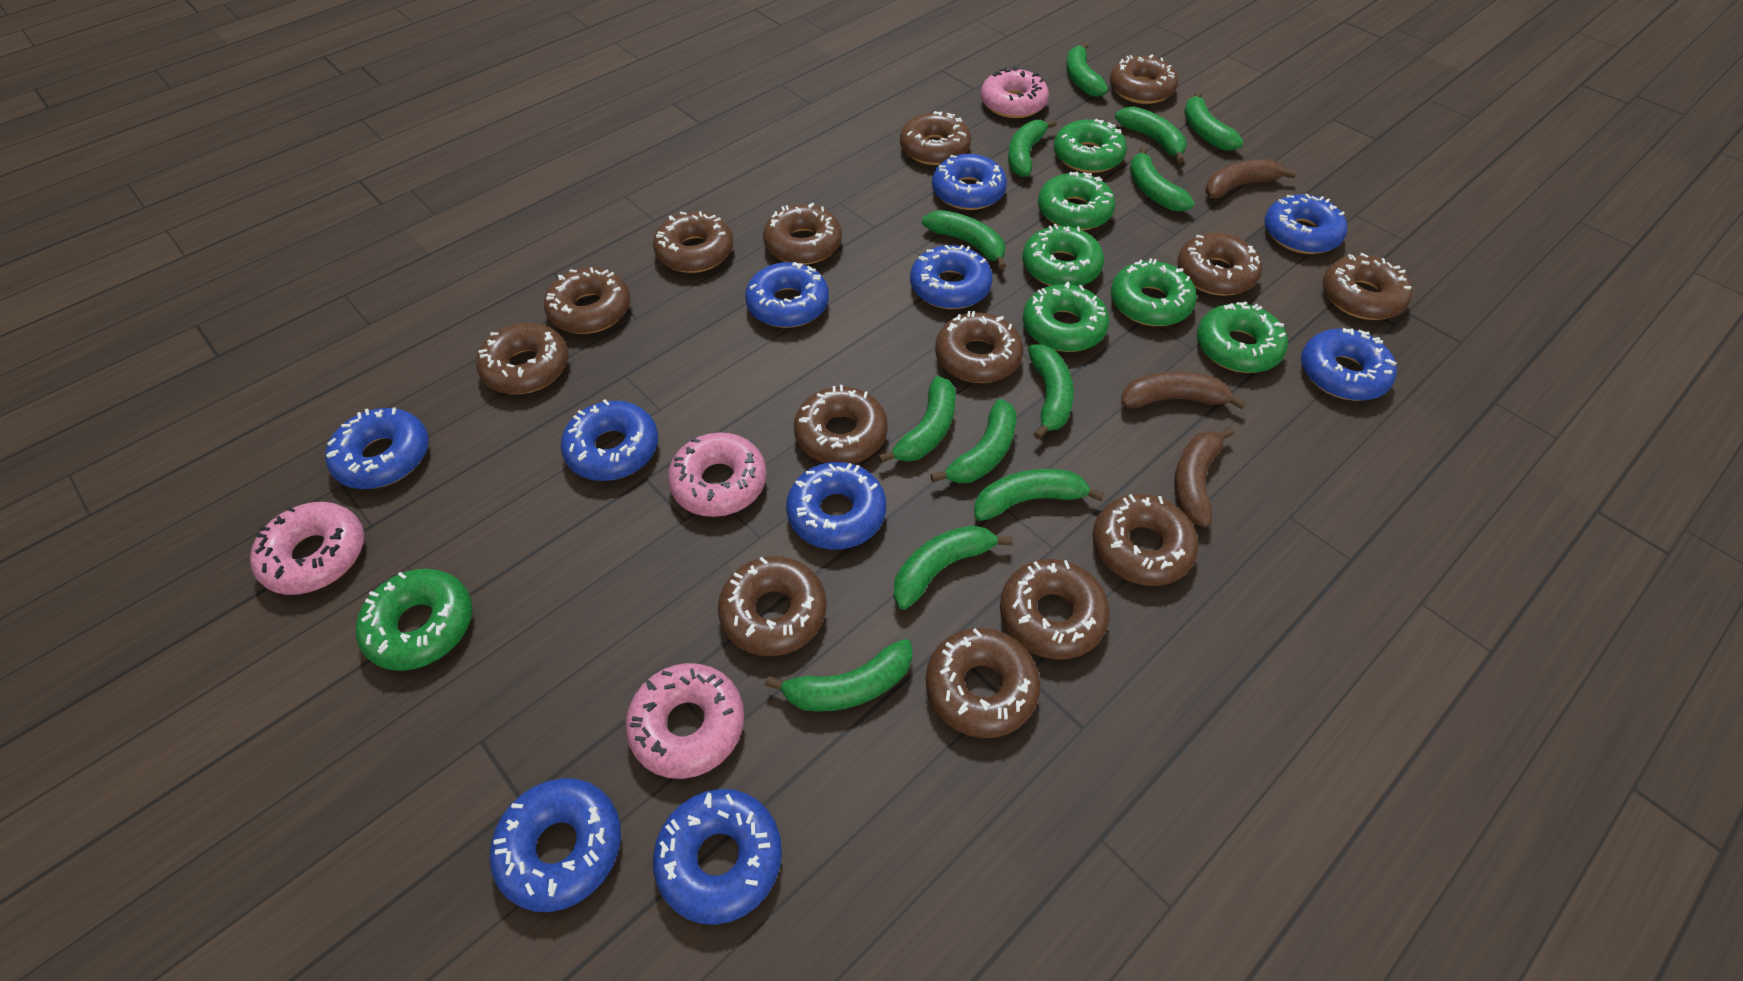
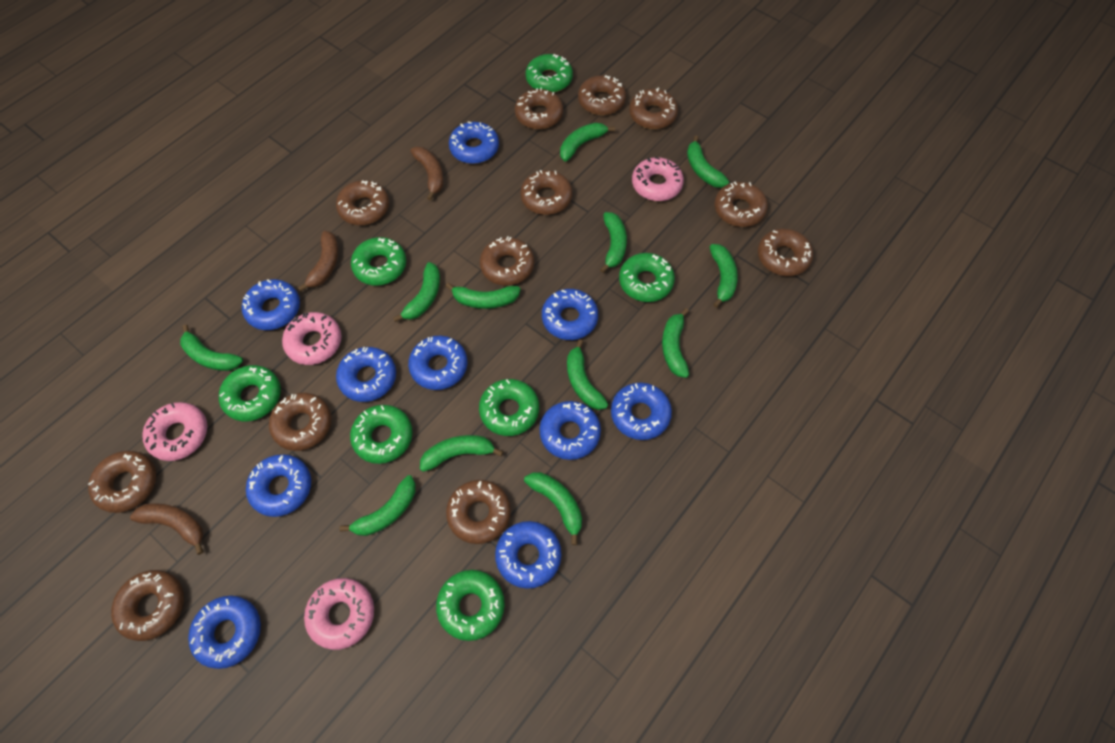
brown donut: 14 -> 12

